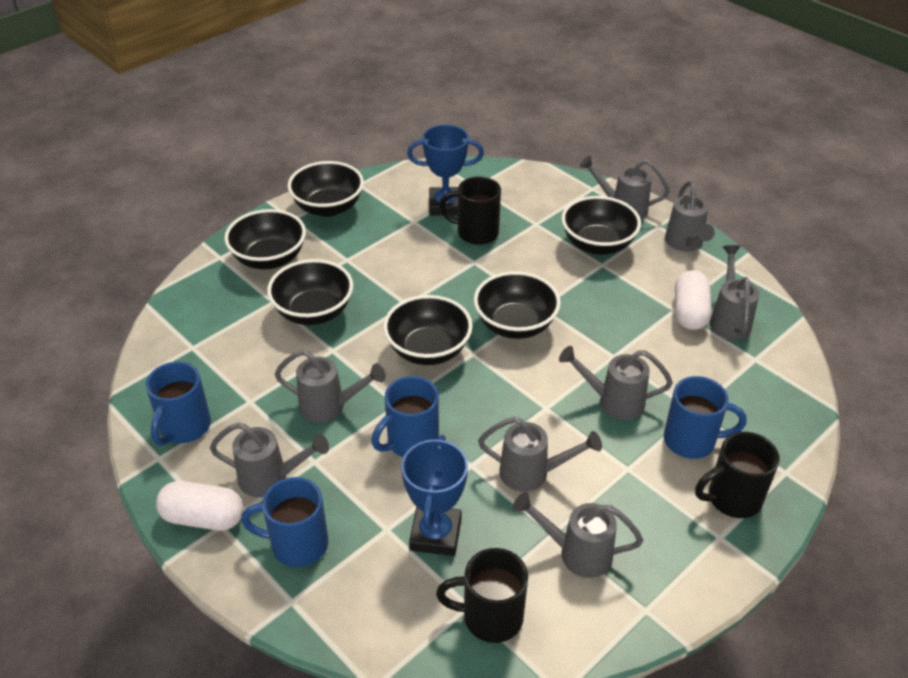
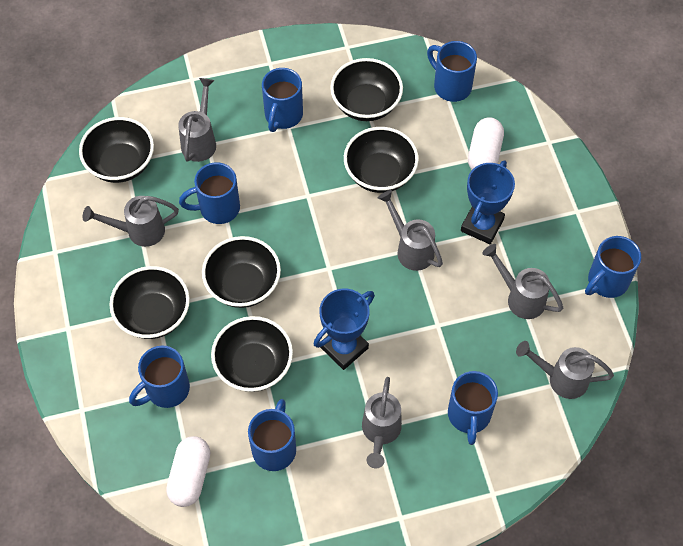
black mug: 3 -> 0
blue mug: 4 -> 7
grey watering can: 8 -> 6

